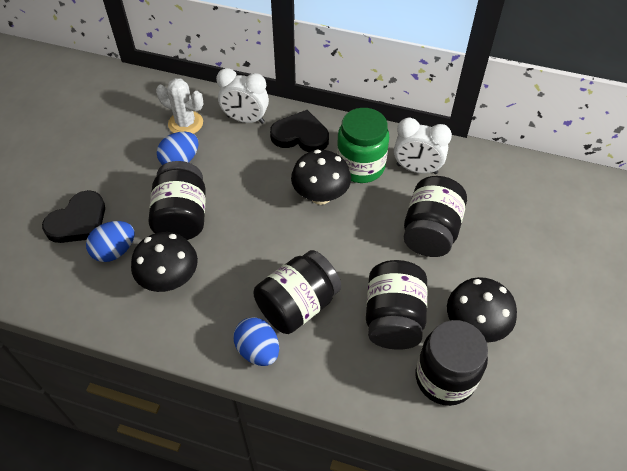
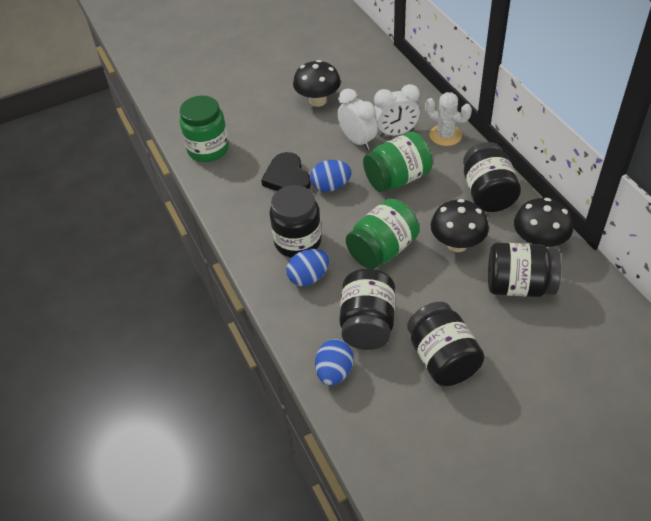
black heart: 2 -> 1
green jar: 1 -> 3

